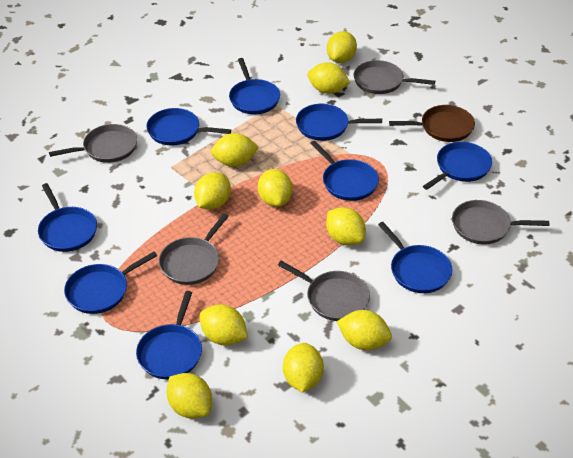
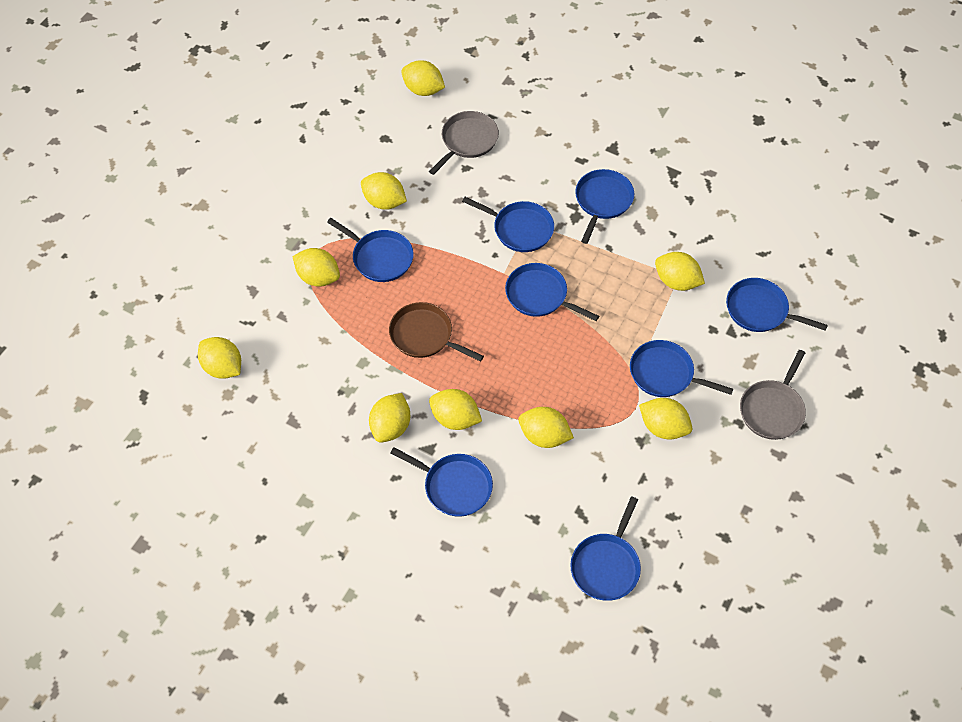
blue pan: 9 -> 8
grey pan: 5 -> 2
yellow lemon: 10 -> 9

